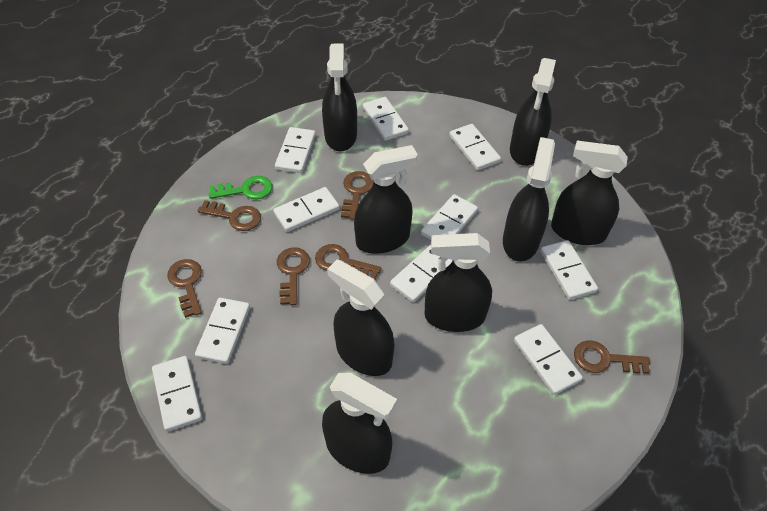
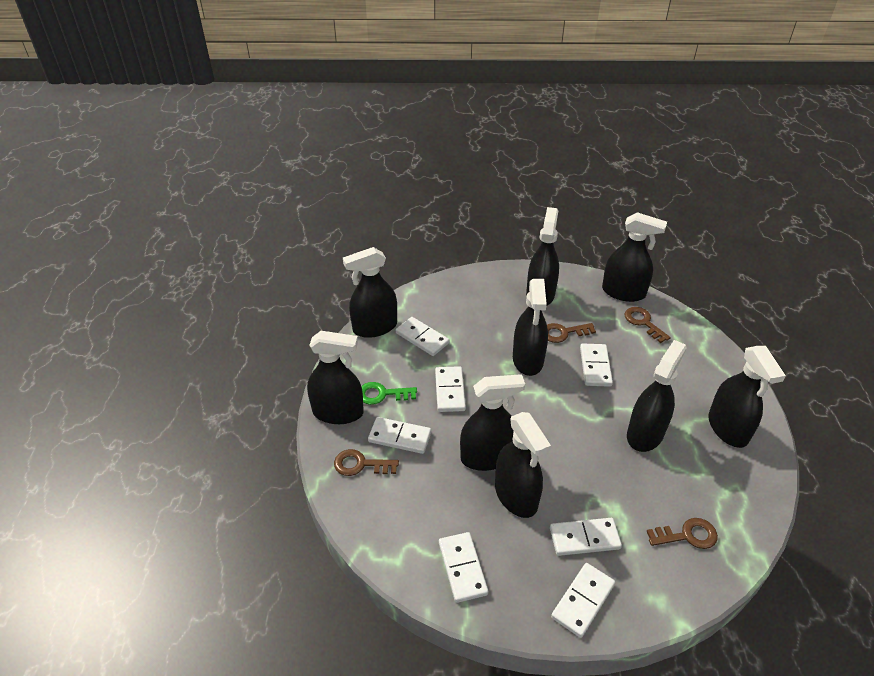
black spray bottle: 8 -> 9
brown key: 6 -> 4
white domino: 10 -> 7

